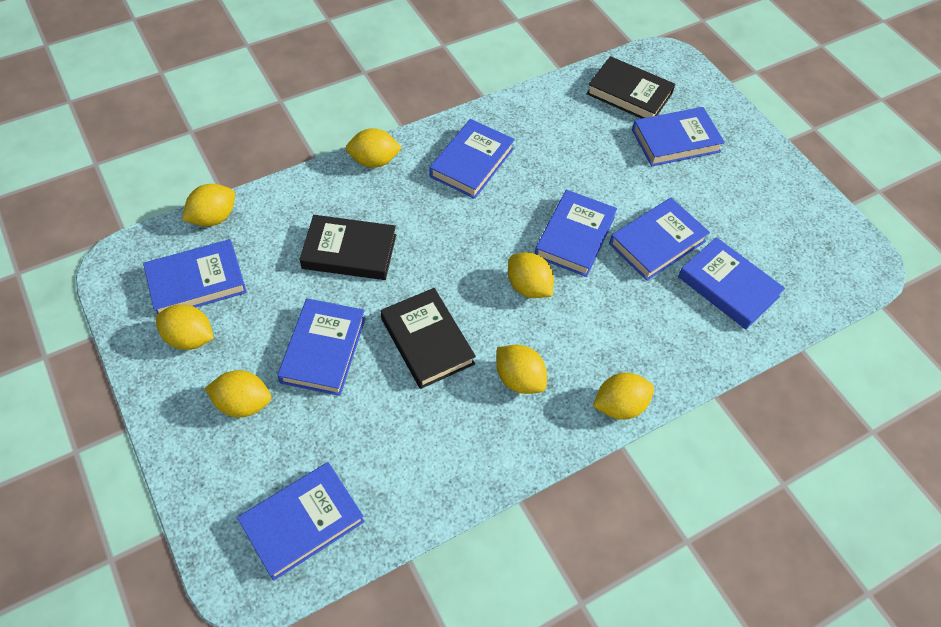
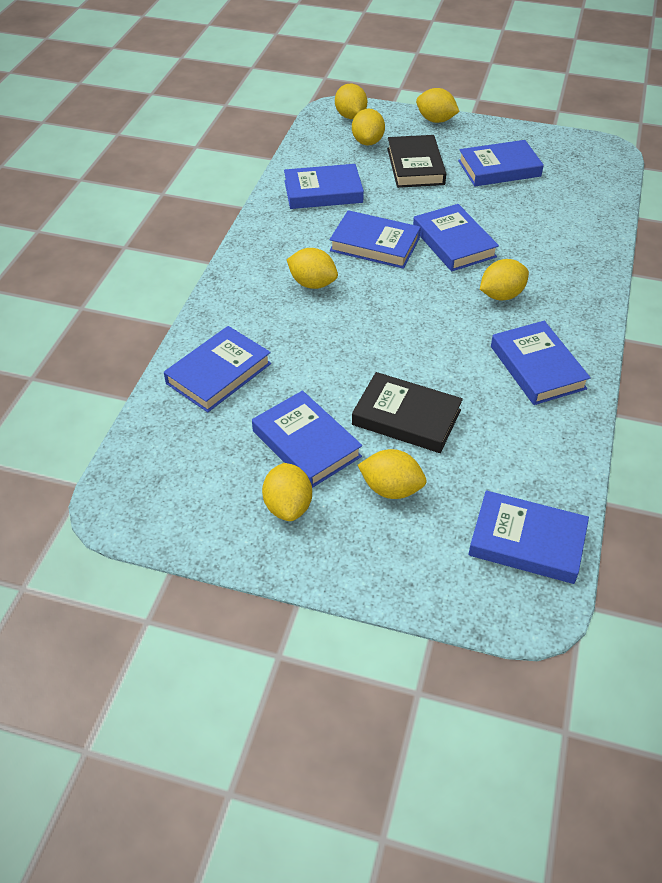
black book: 3 -> 2

